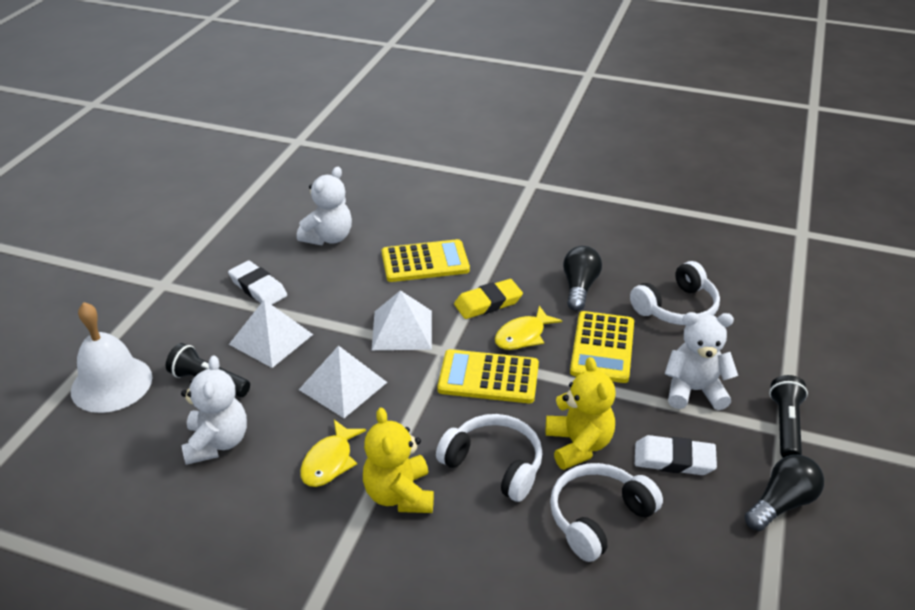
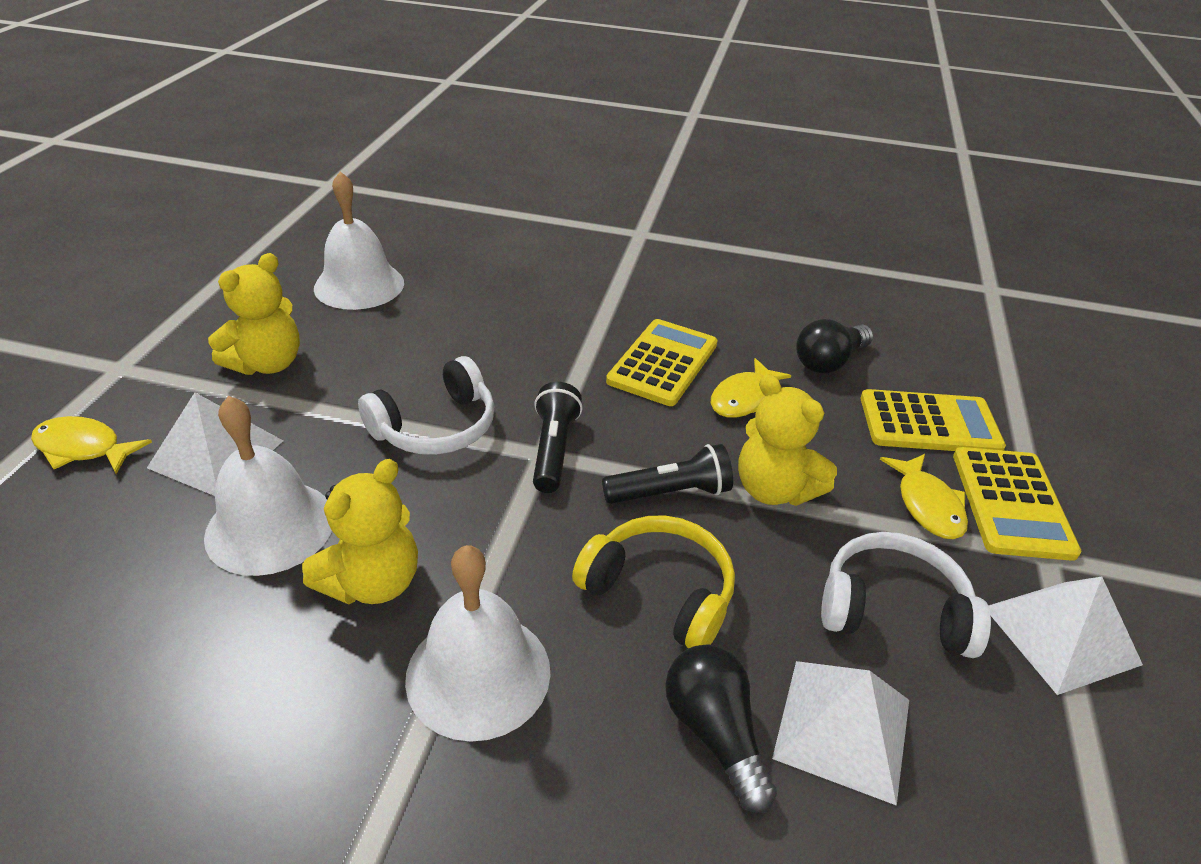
white bell: 1 -> 3
white eraser: 2 -> 0
white headphones: 3 -> 2
white teddy bear: 3 -> 0
yellow eraser: 1 -> 0
yellow fish: 2 -> 3
yellow headphones: 0 -> 1
yellow teddy bear: 2 -> 3

